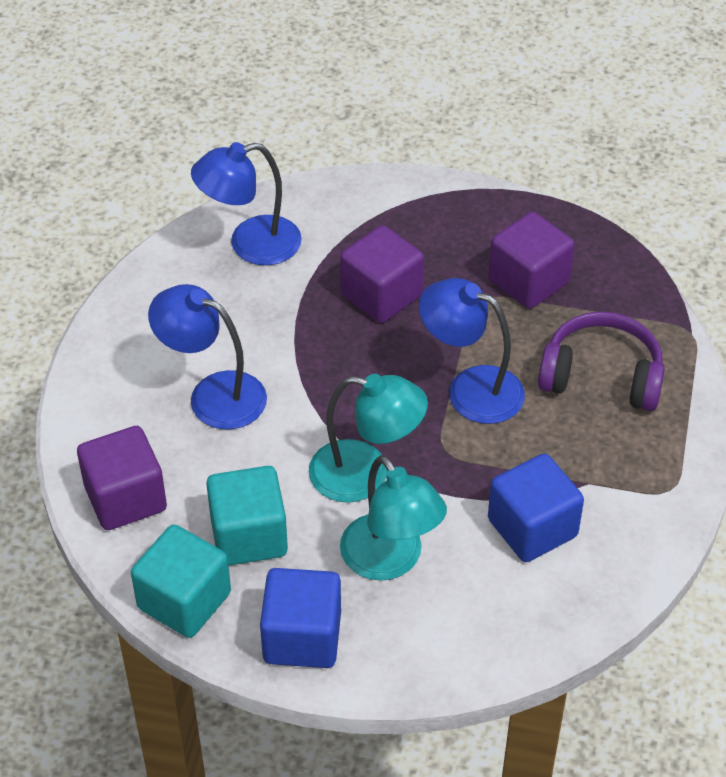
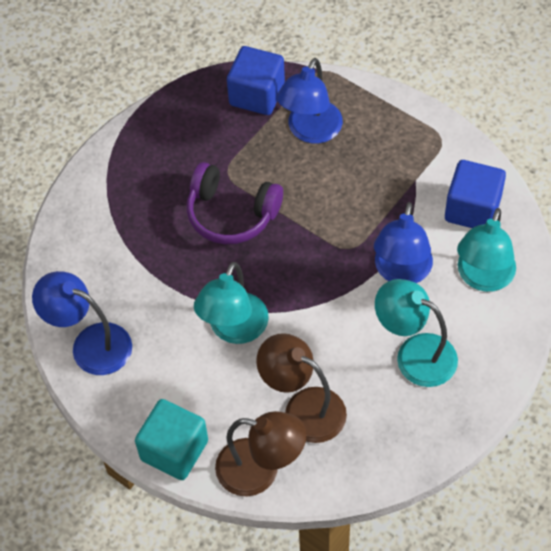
brown lamp: 0 -> 2
purple cube: 3 -> 0
turquoise cube: 2 -> 1
turquoise lamp: 2 -> 3

